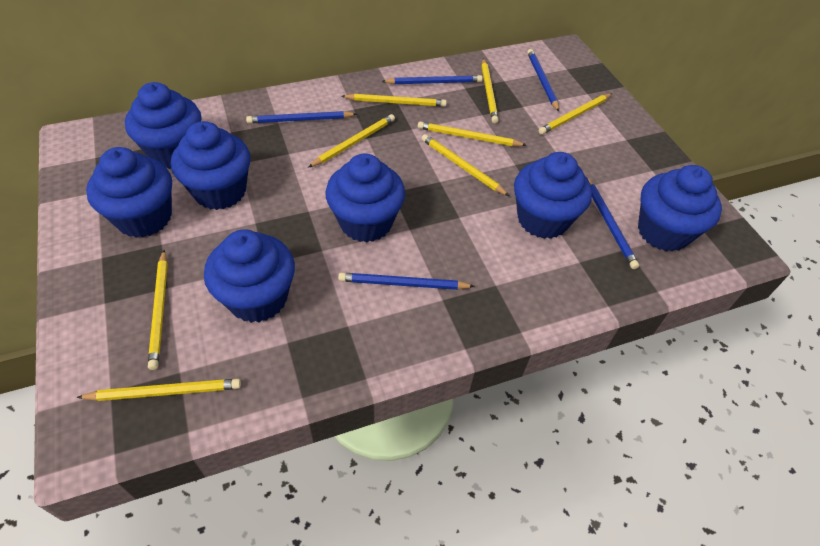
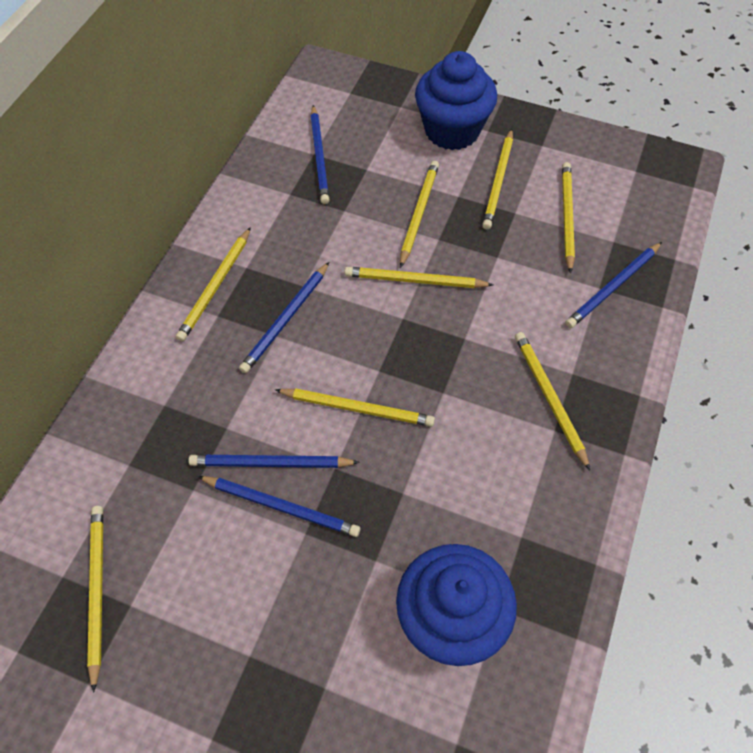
blue cupcake: 7 -> 2

